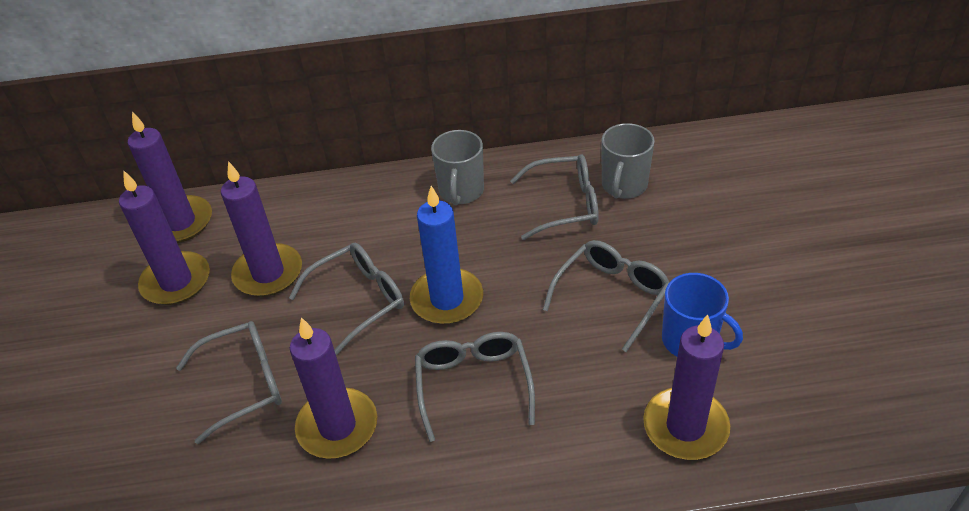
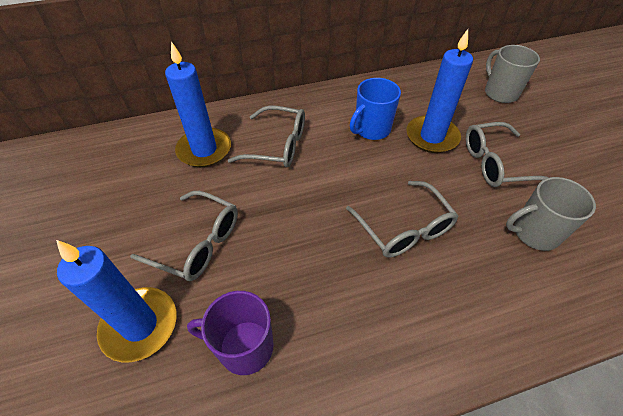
blue candle: 1 -> 3
grey glasses: 5 -> 4
purple candle: 5 -> 0
purple mug: 0 -> 1

